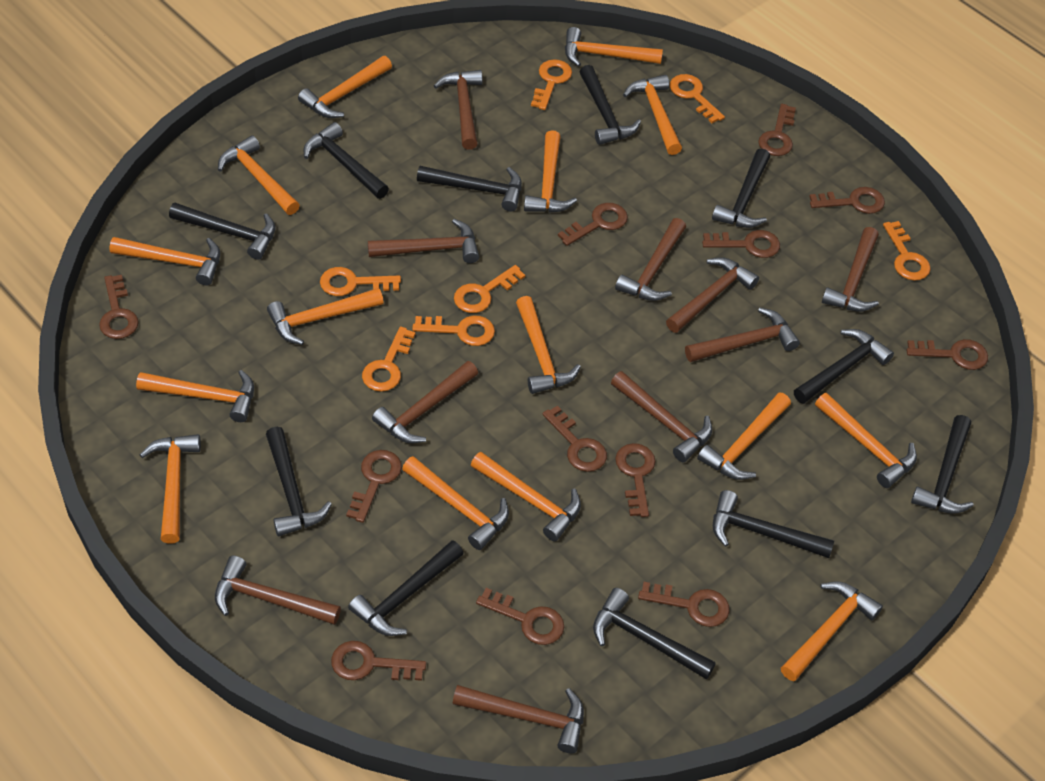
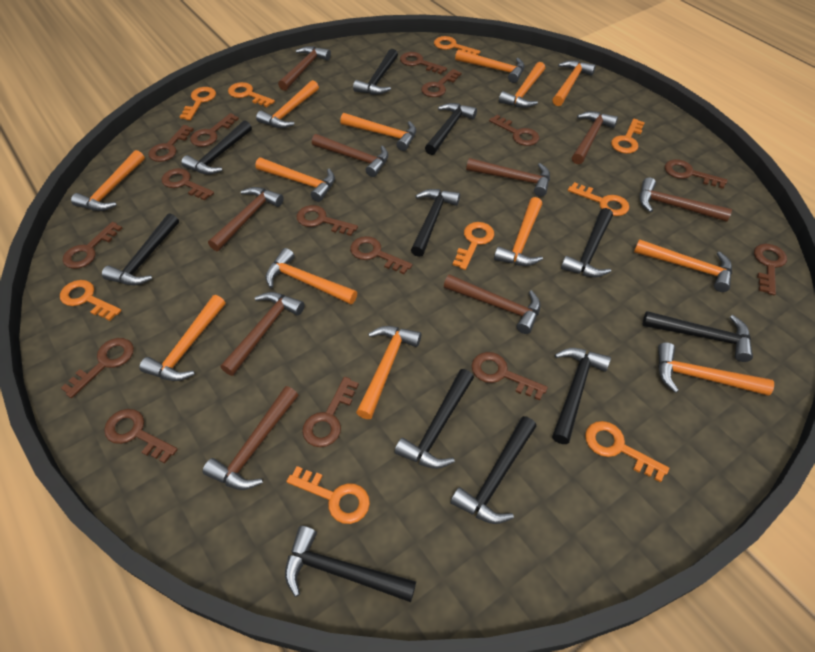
brown hammer: 10 -> 9
brown key: 12 -> 15
orange hammer: 15 -> 13
orange key: 7 -> 9

